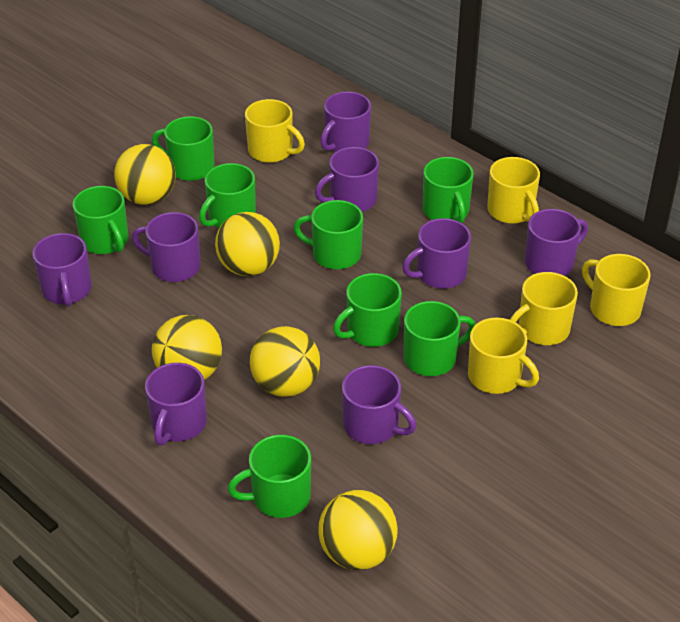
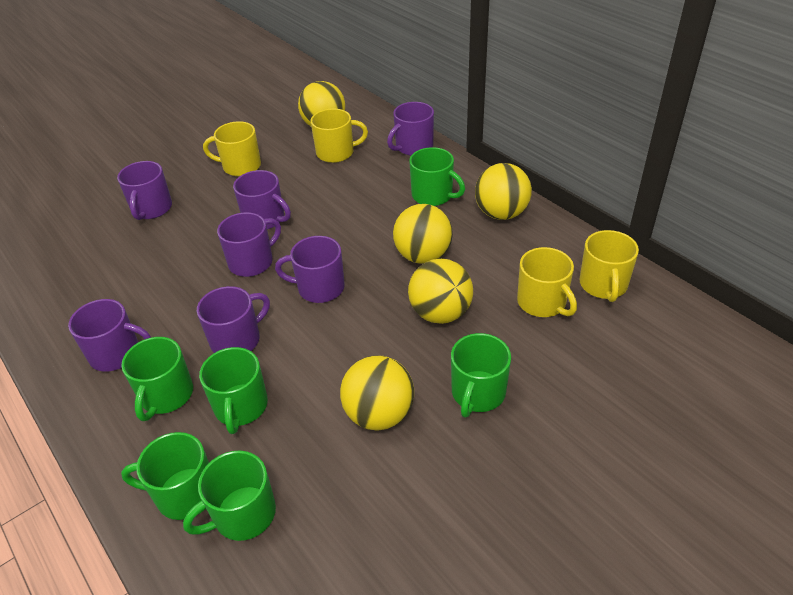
green mug: 8 -> 6
purple mug: 8 -> 7
yellow mug: 5 -> 4

